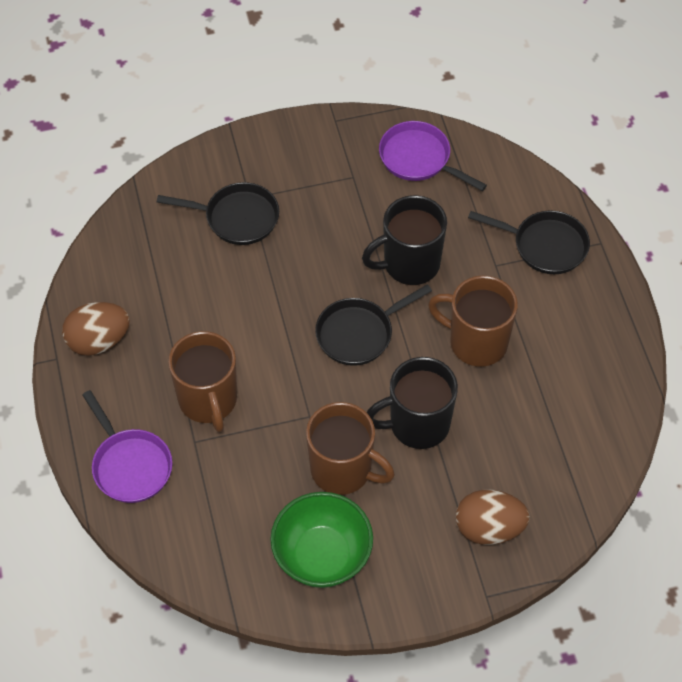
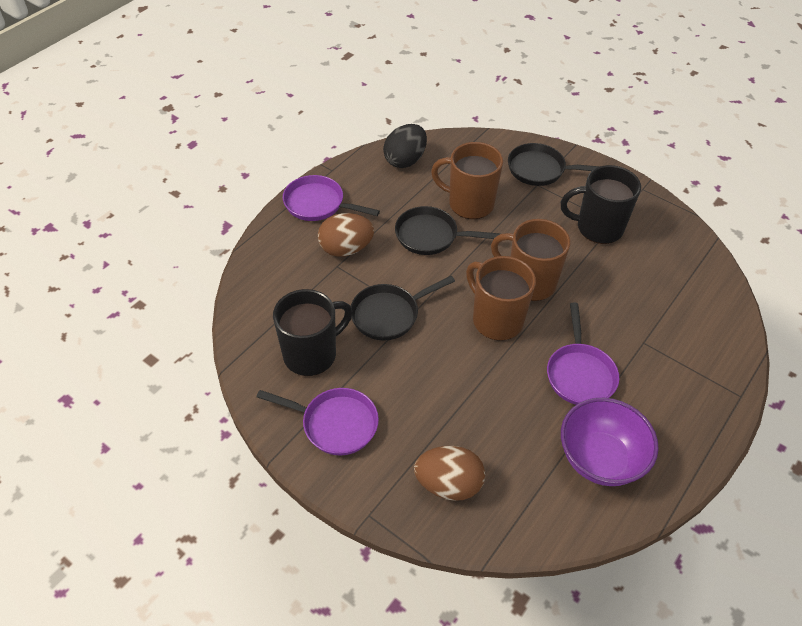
black egg: 0 -> 1
green bowl: 1 -> 0
purple bowl: 0 -> 1
purple pan: 2 -> 3

